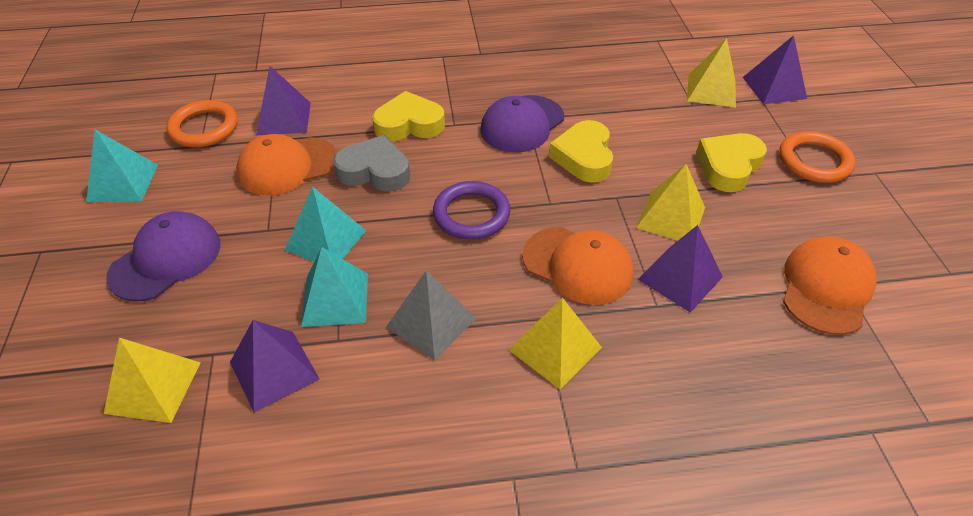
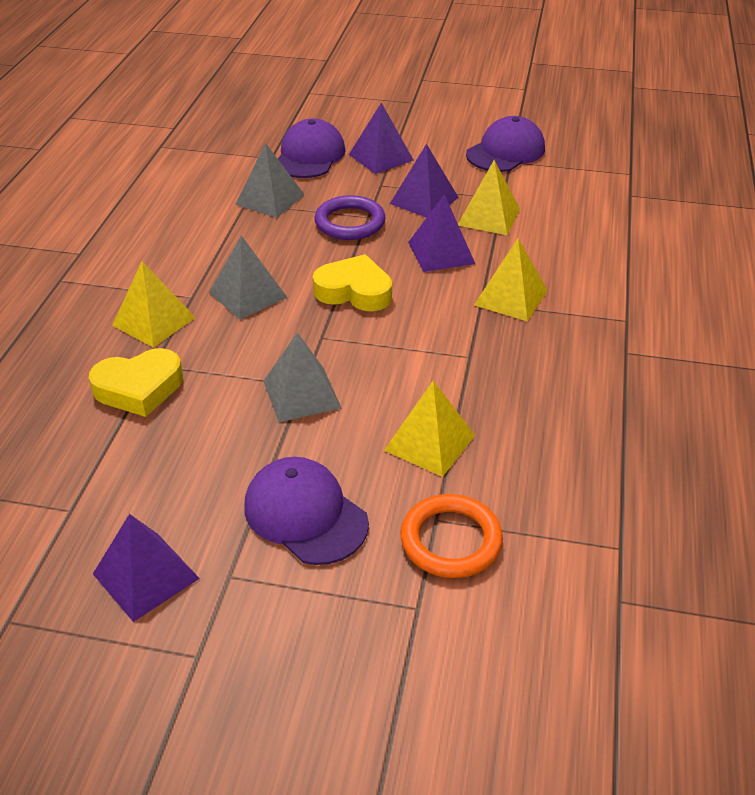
grey heart: 1 -> 0
grey pyramid: 1 -> 3
orange cap: 3 -> 0
orange ring: 2 -> 1
purple cap: 2 -> 3
turquoise pyramid: 3 -> 0
yellow heart: 3 -> 2

